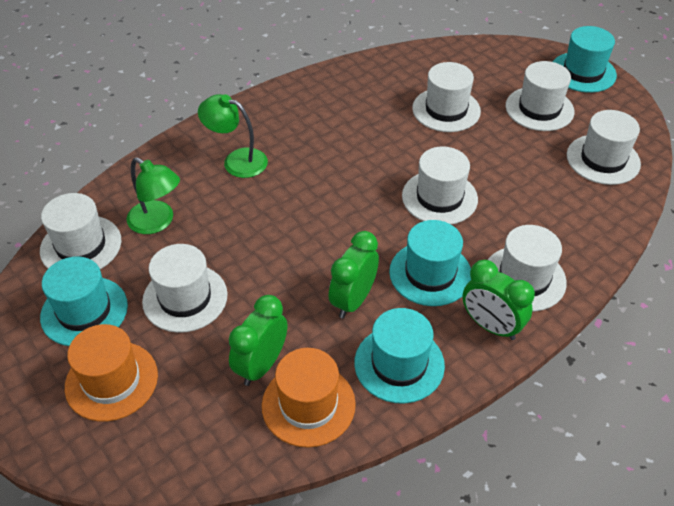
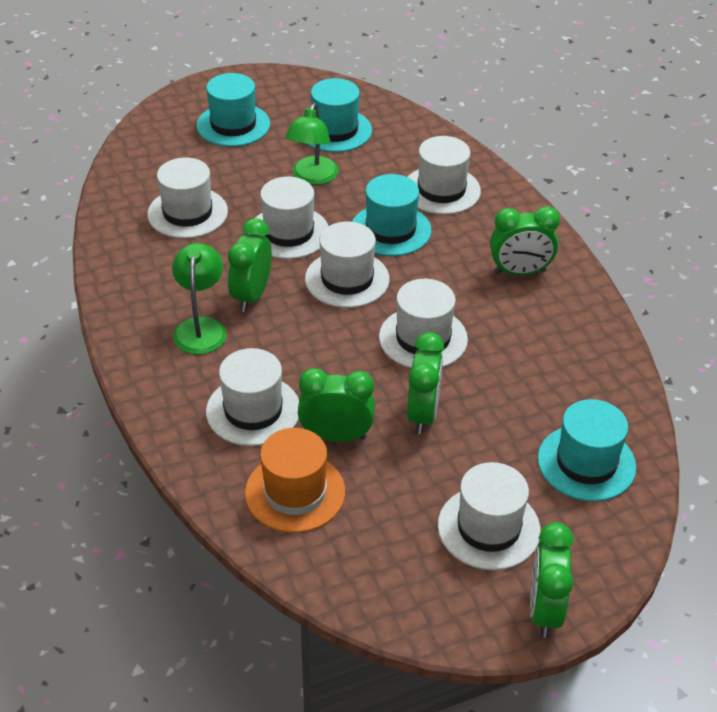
green clock: 3 -> 5
orange hat: 2 -> 1

